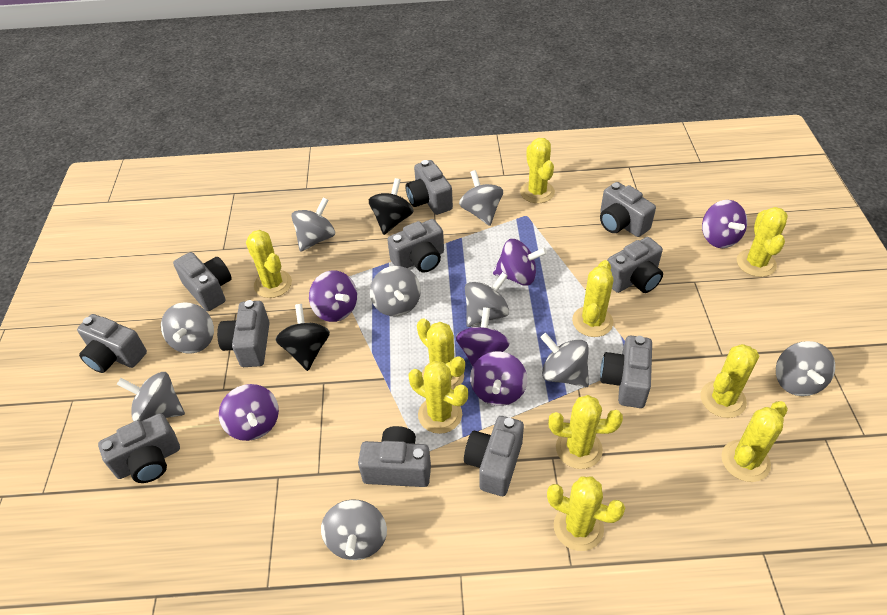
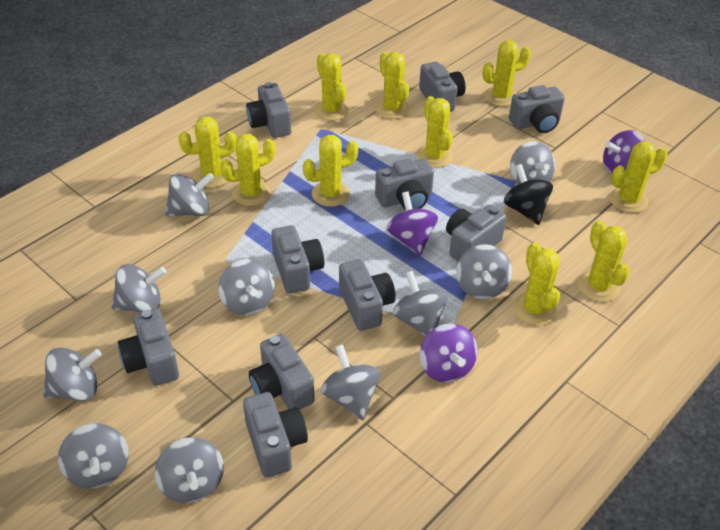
black spinning top: 2 -> 1
grey camera: 11 -> 10
grey spinning top: 9 -> 10
purple spinning top: 6 -> 3

